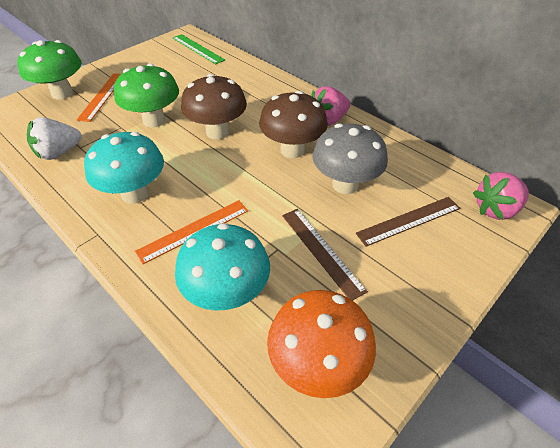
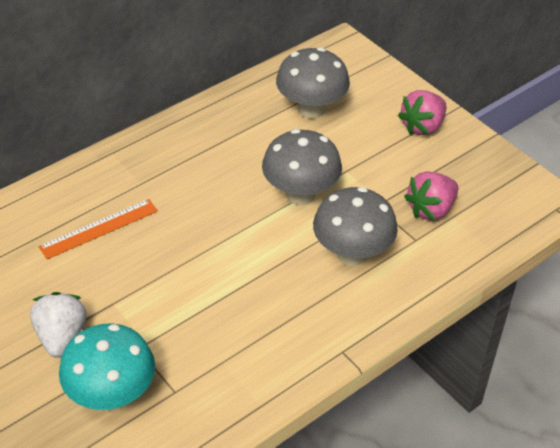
brown mushroom: 2 -> 0
brown ruler: 2 -> 0
green mushroom: 2 -> 0
green ruler: 1 -> 0
grey mushroom: 1 -> 3
orange mushroom: 1 -> 0
orange ruler: 2 -> 1
turquoise mushroom: 2 -> 1

